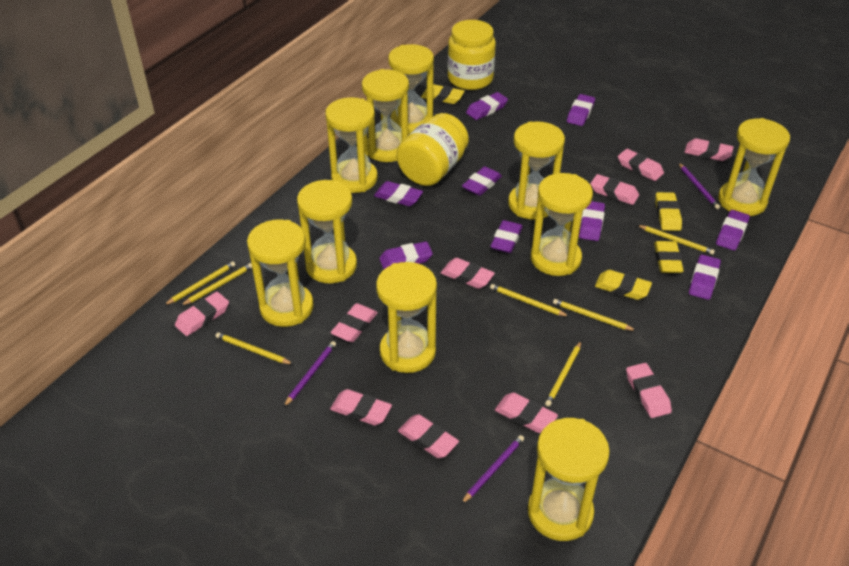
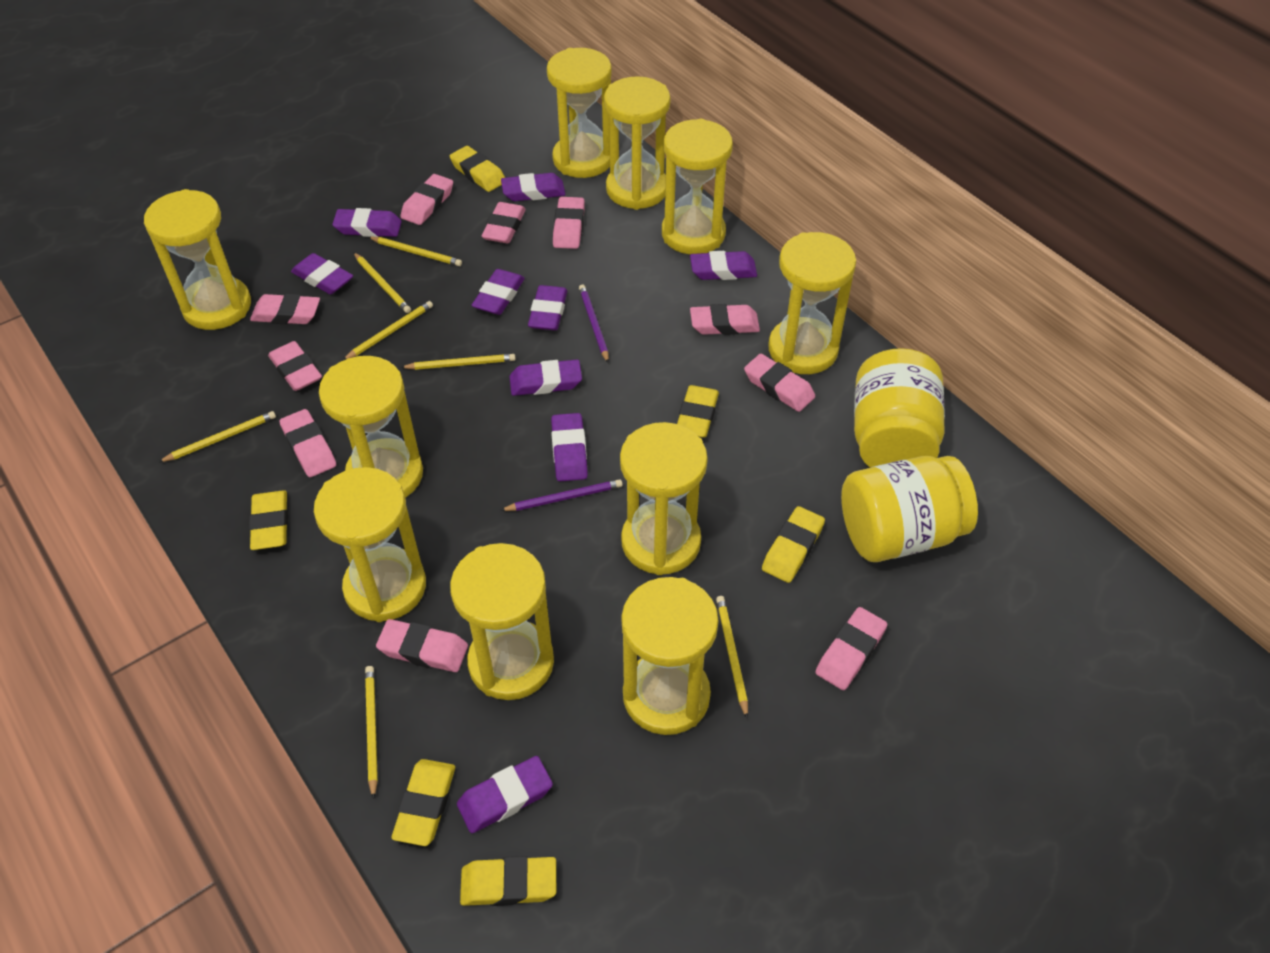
purple pencil: 3 -> 2
yellow eraser: 4 -> 6

